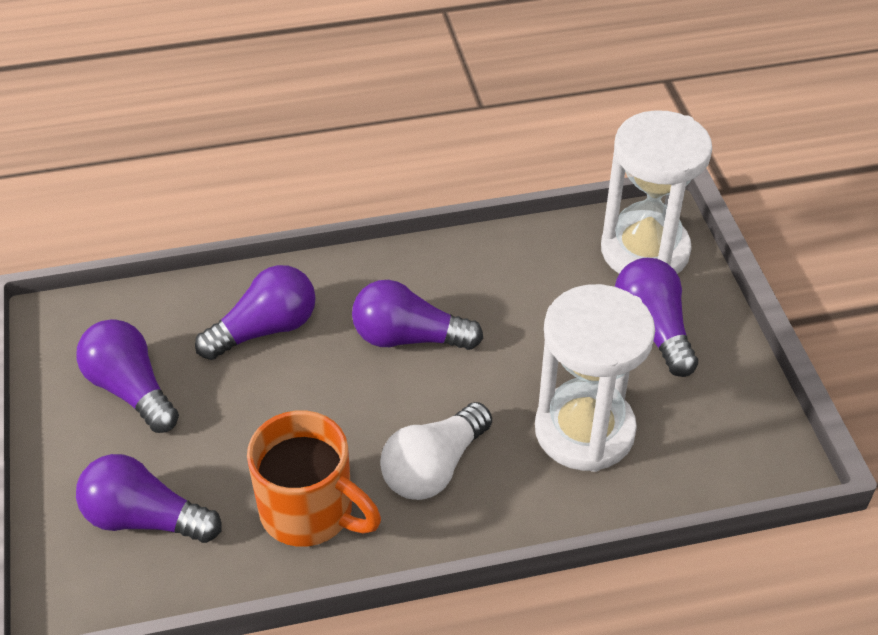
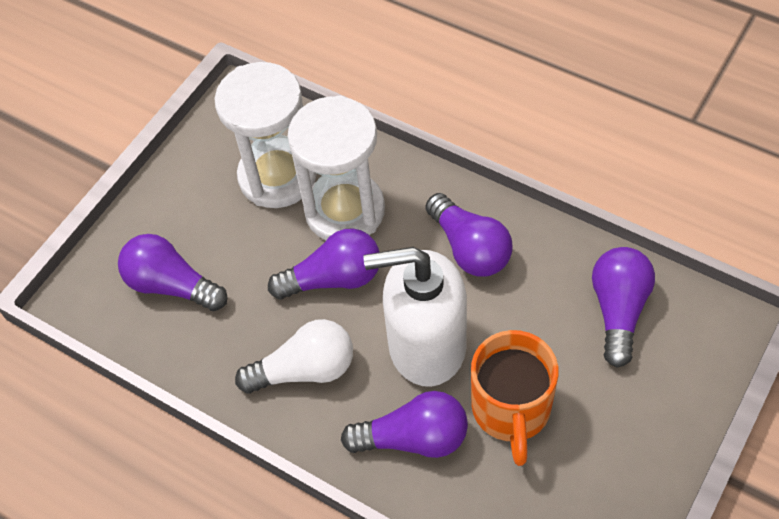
white soap dispenser: 0 -> 1

